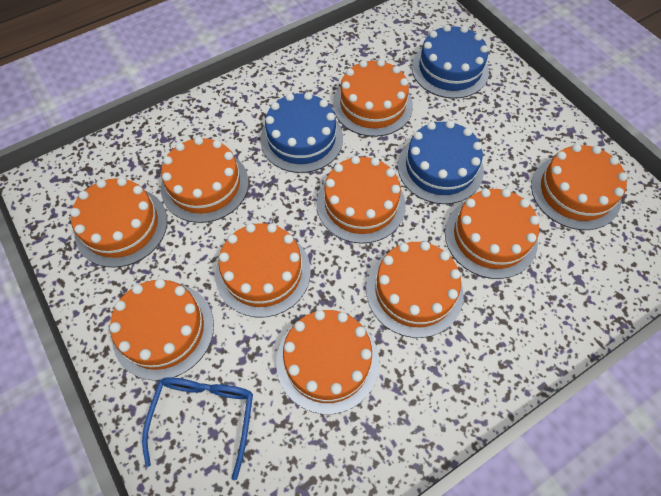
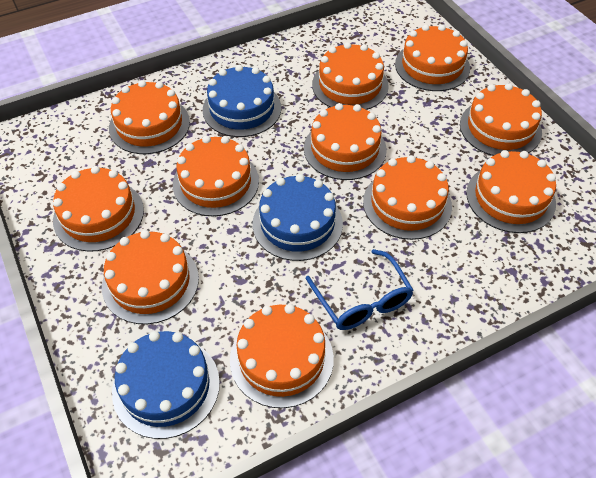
orange cake: 10 -> 11

